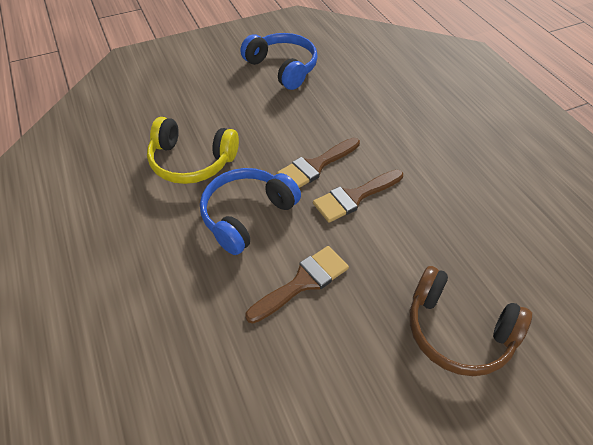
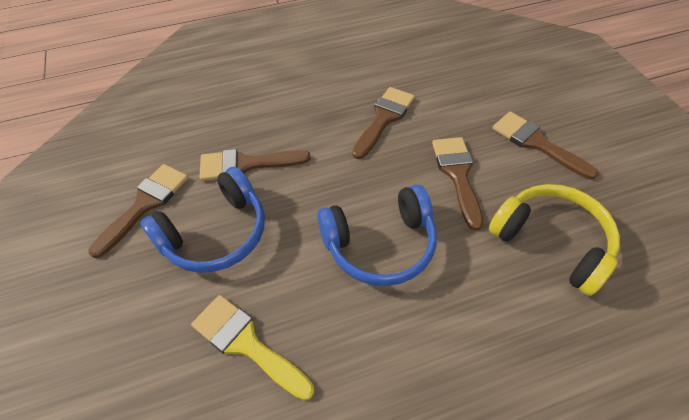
brown brush: 3 -> 5
brown headphones: 1 -> 0
yellow brush: 0 -> 1

